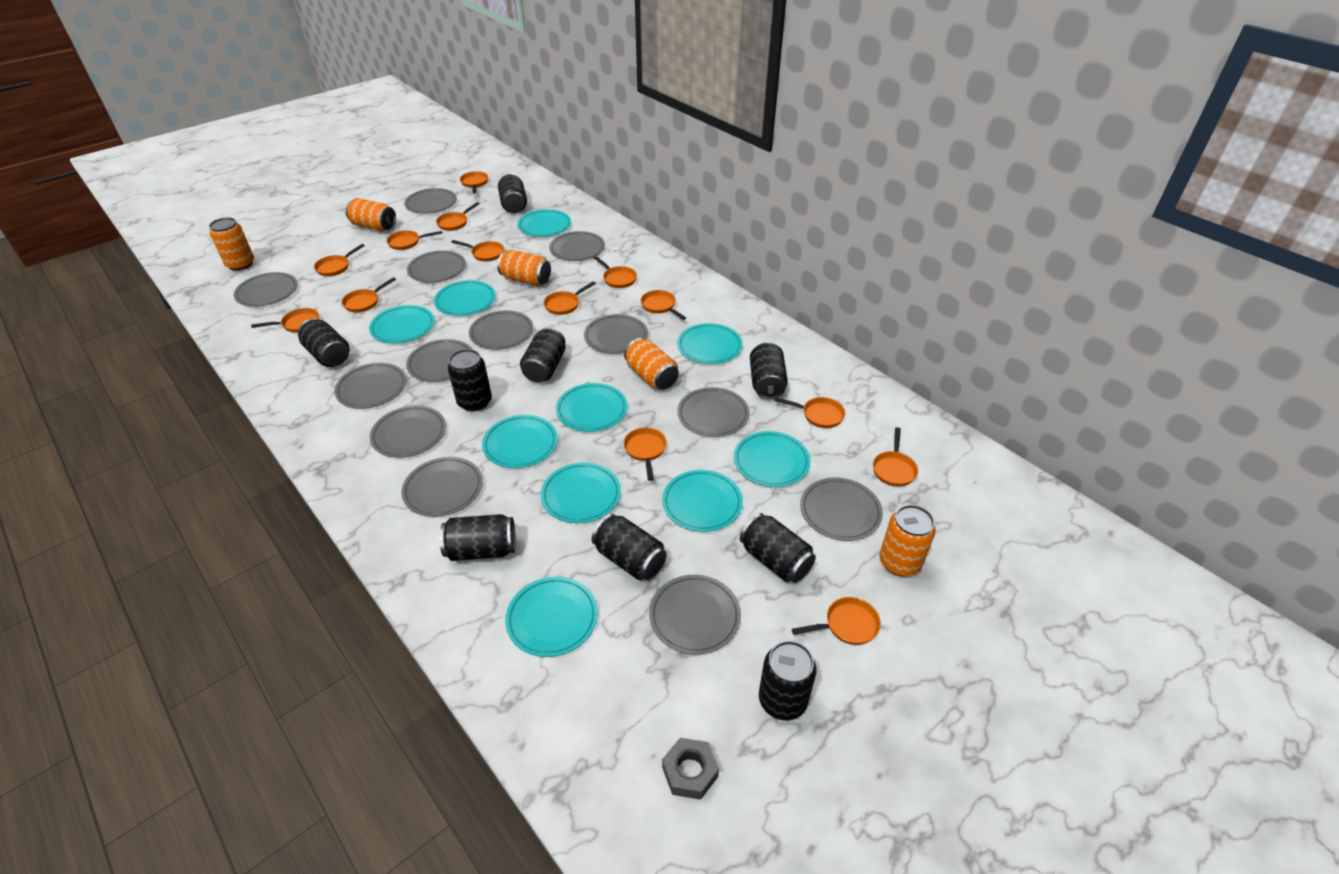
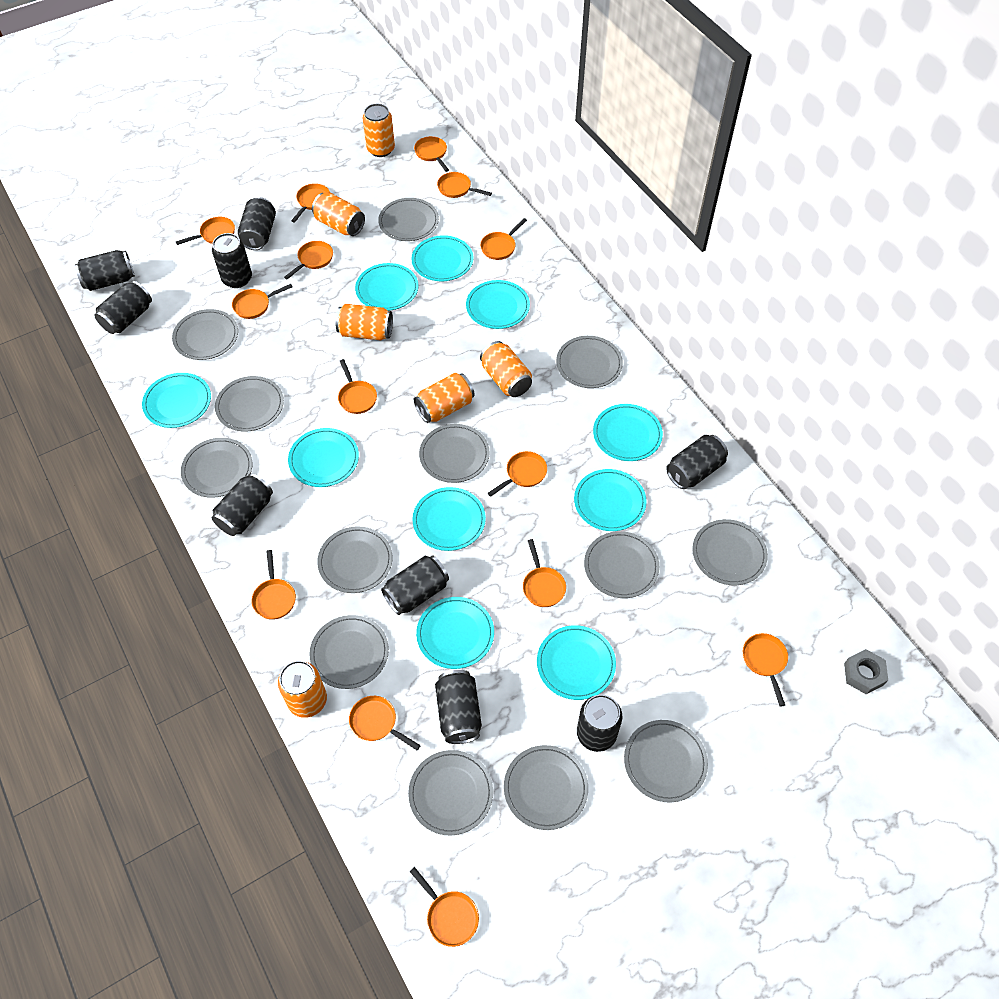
orange can: 5 -> 6

